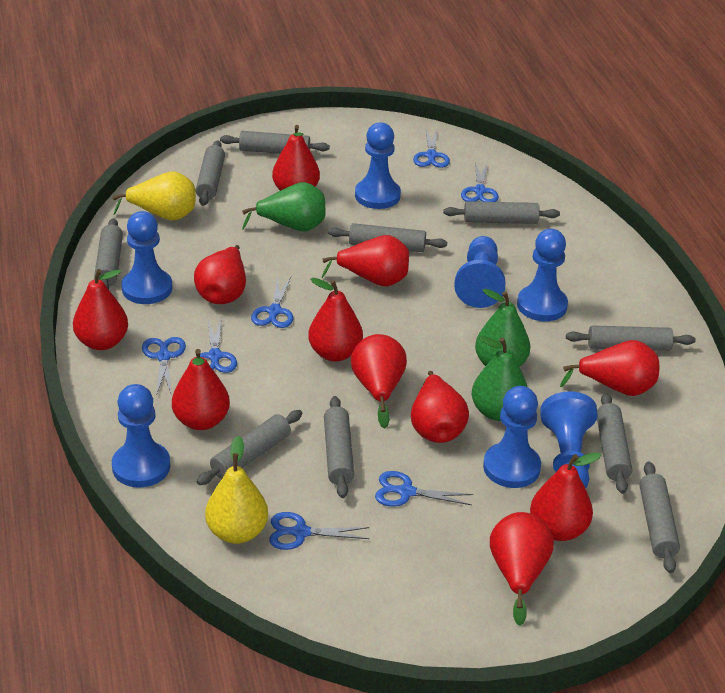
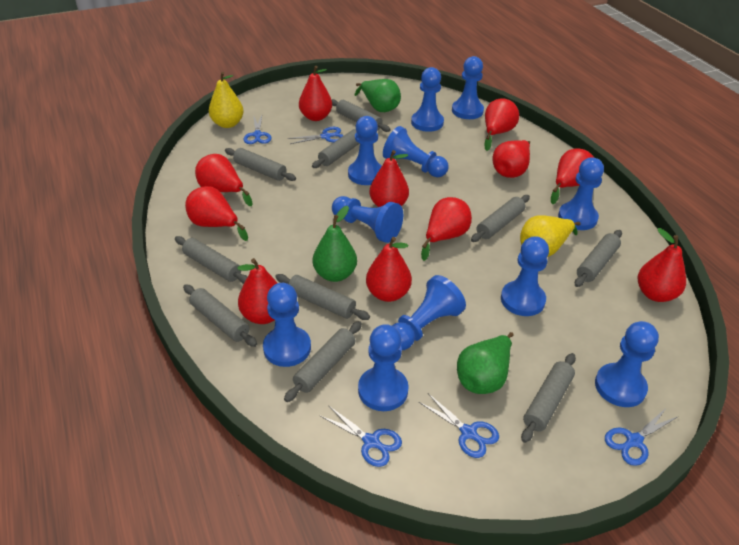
blue pawn: 7 -> 11
blue scissors: 7 -> 5

